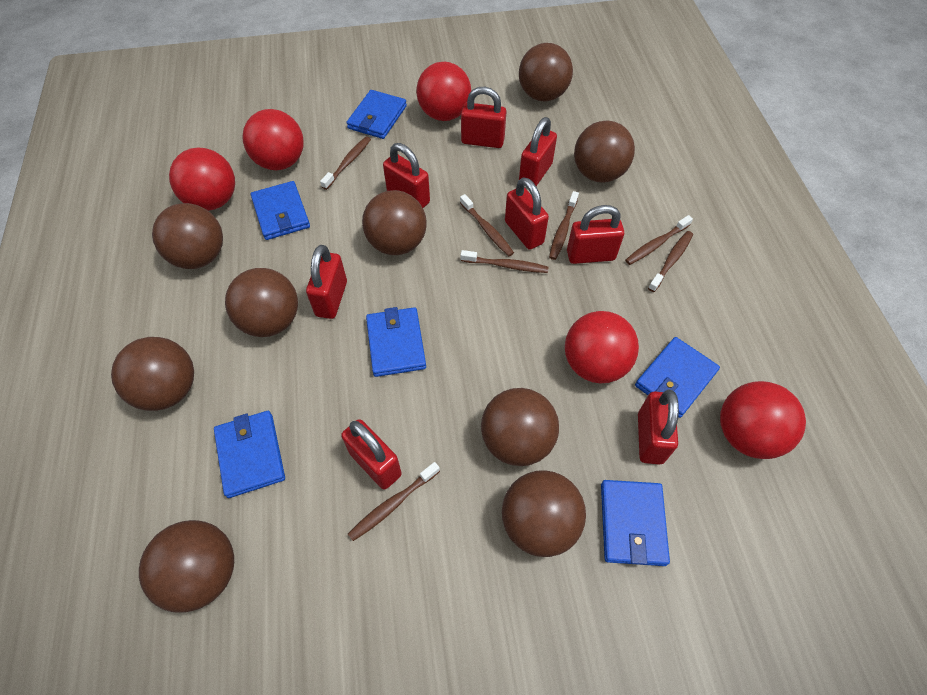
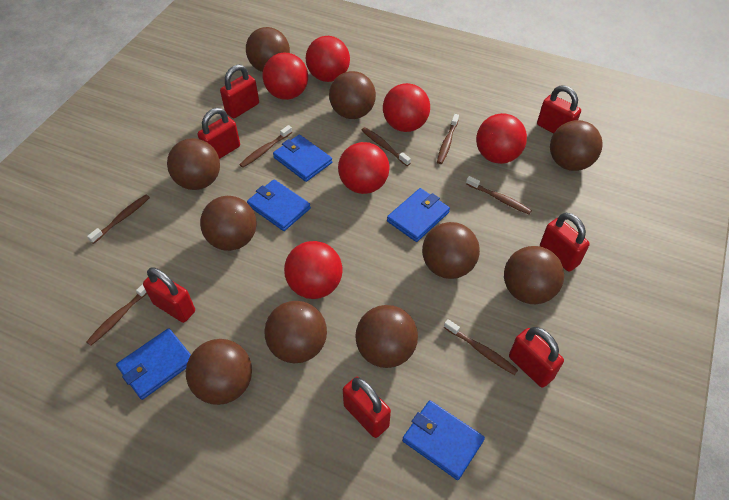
blue wallet: 6 -> 5
brown ball: 9 -> 10
red ball: 5 -> 6
red padlock: 8 -> 7

